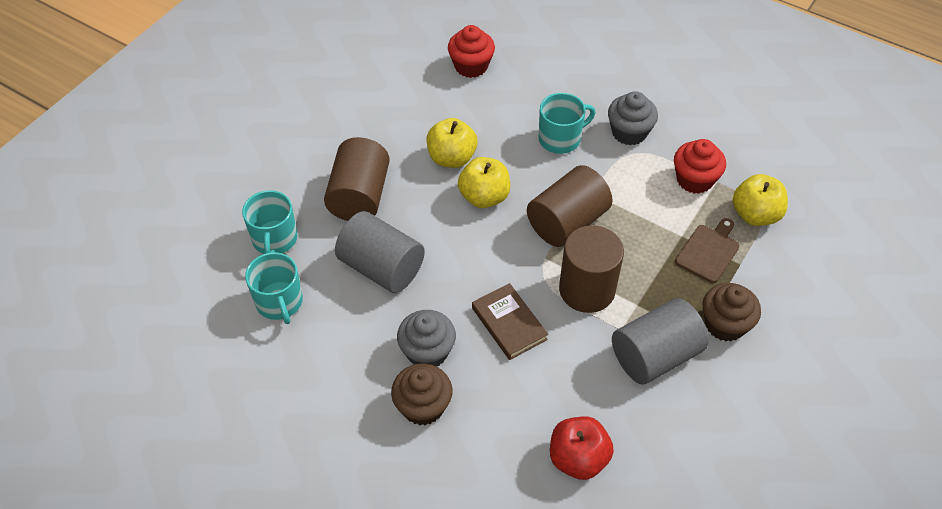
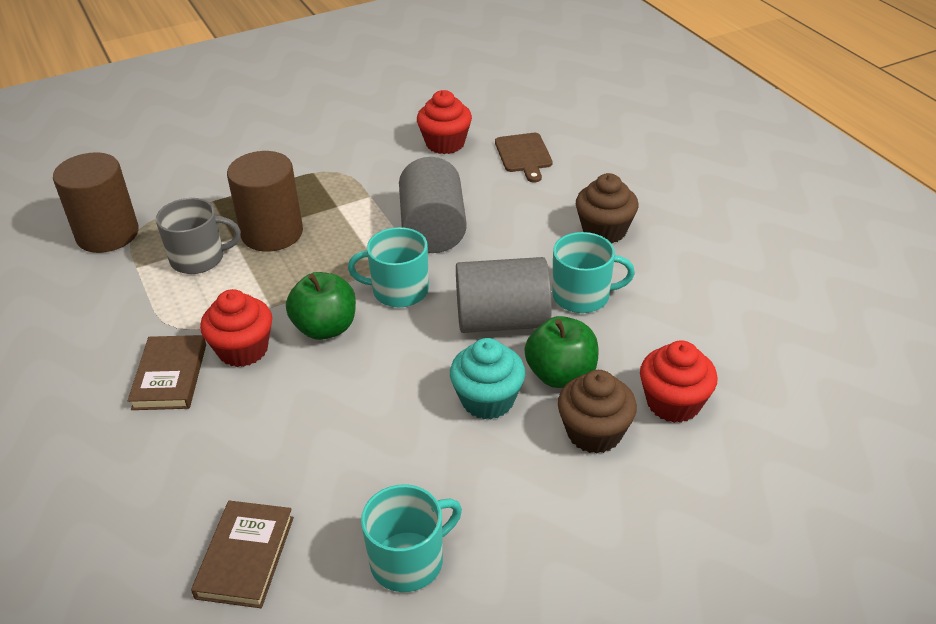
brown book: 1 -> 2
brown cylinder: 3 -> 2
green apple: 0 -> 2
grey cupcake: 2 -> 0
grey mug: 0 -> 1
red apple: 1 -> 0
red cupcake: 2 -> 3
turquoise cupcake: 0 -> 1
yellow apple: 3 -> 0

